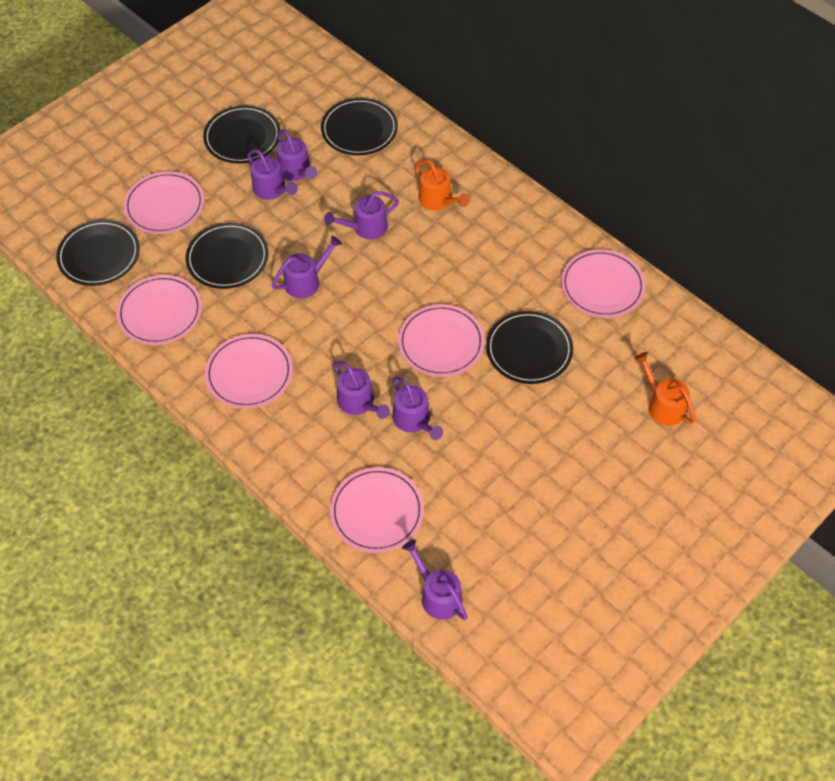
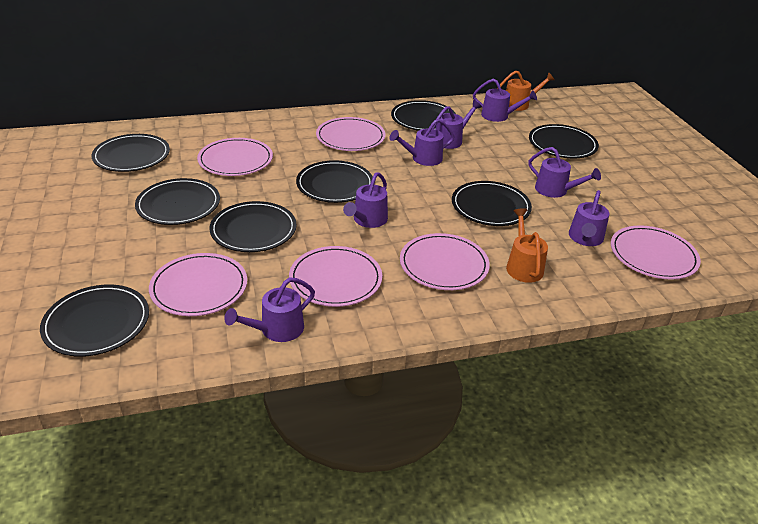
black plate: 5 -> 8

